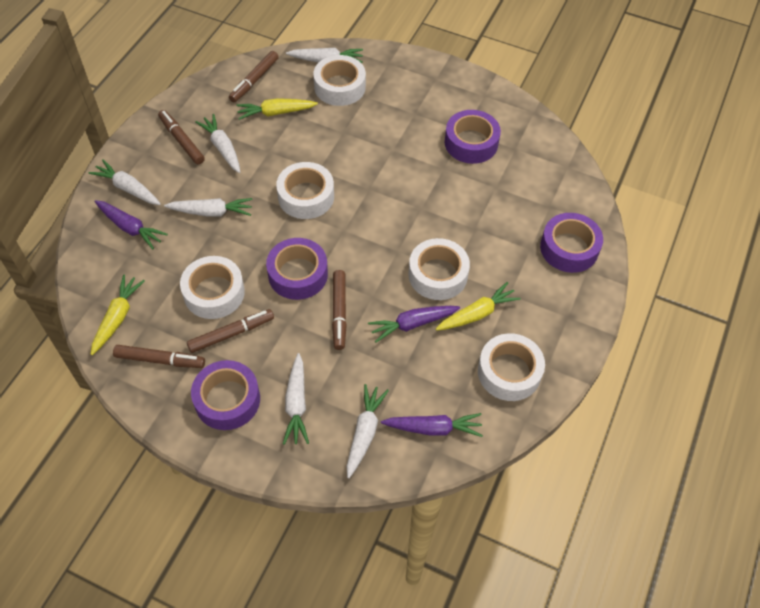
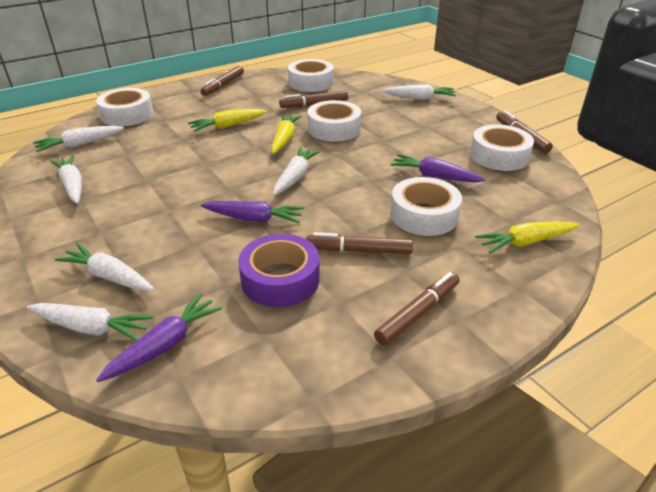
purple tape: 4 -> 1

